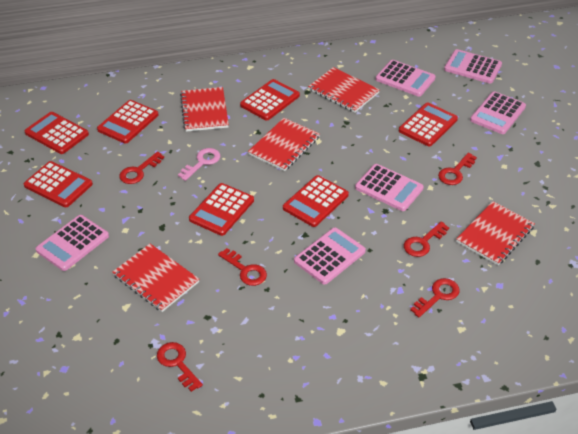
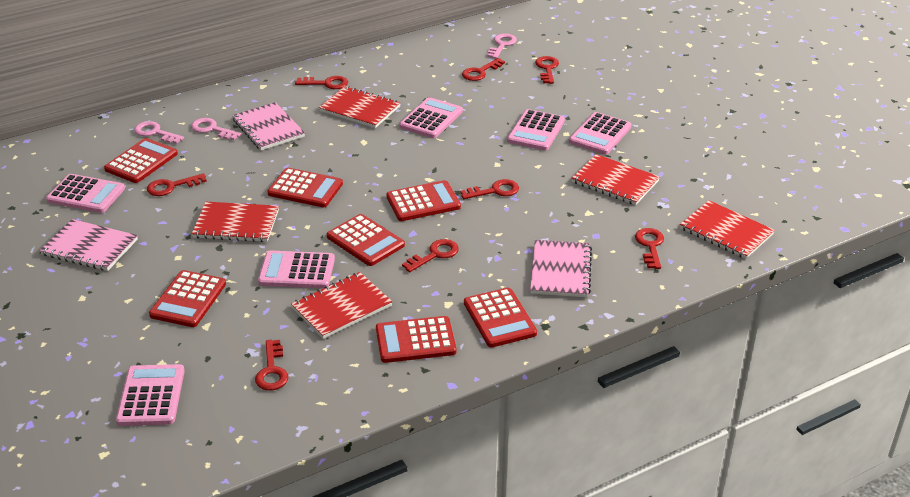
pink key: 1 -> 3
pink notebook: 0 -> 3
red key: 6 -> 8

